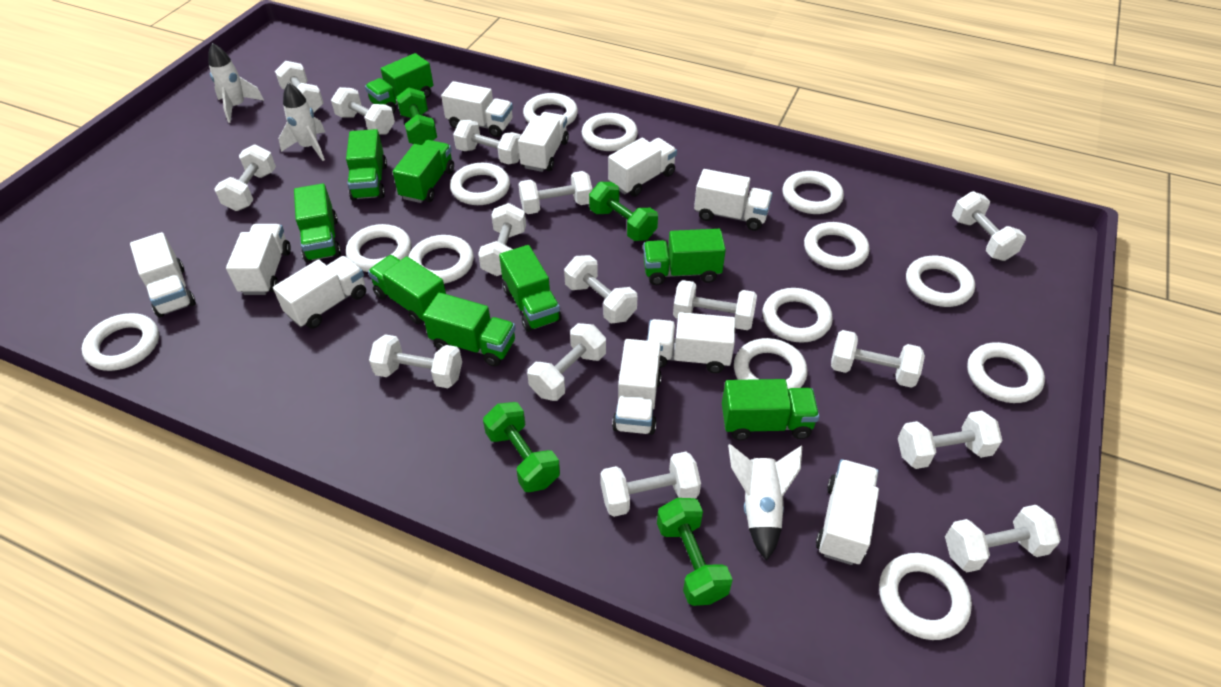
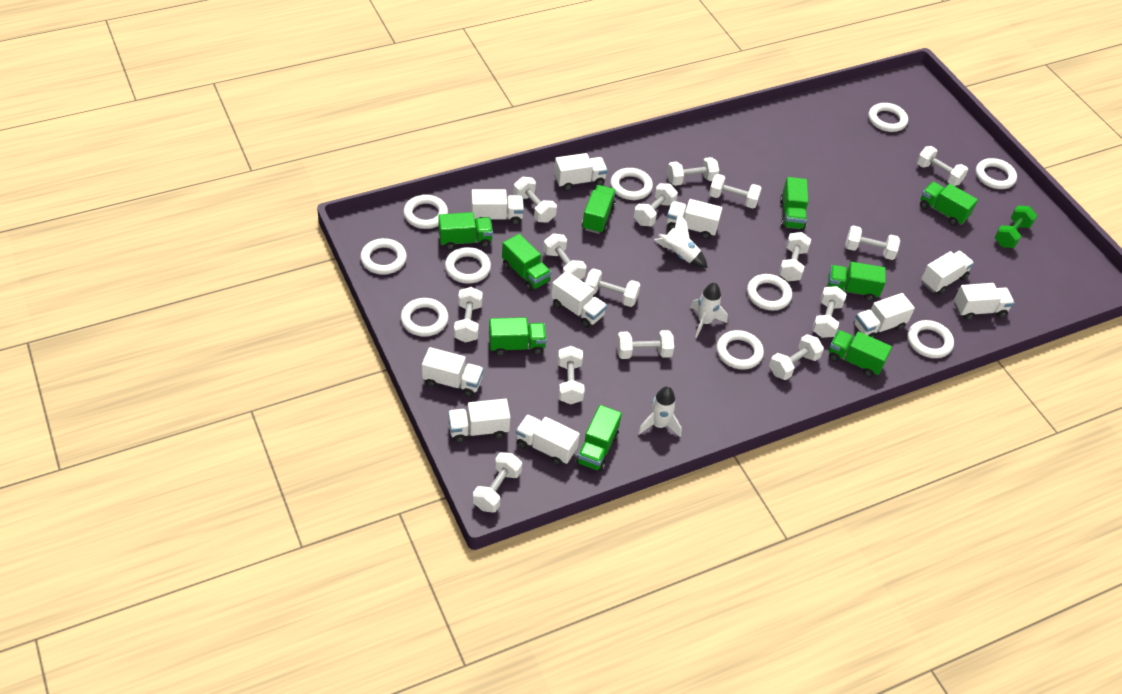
green dumbbell: 4 -> 1
white ring: 13 -> 10

